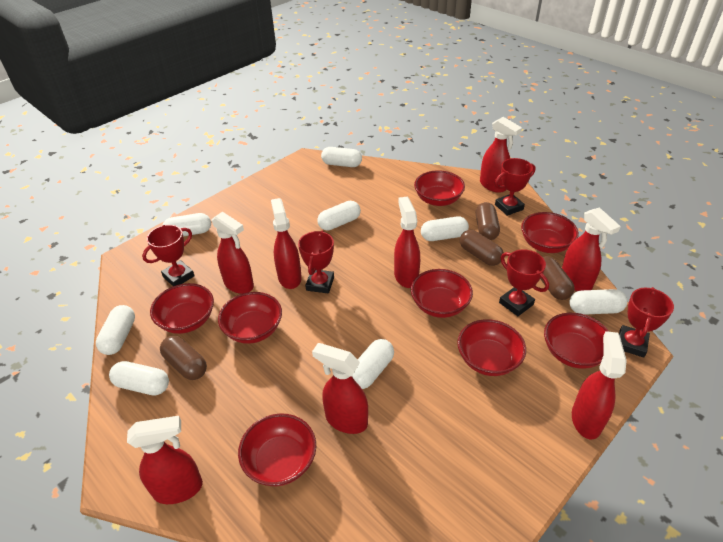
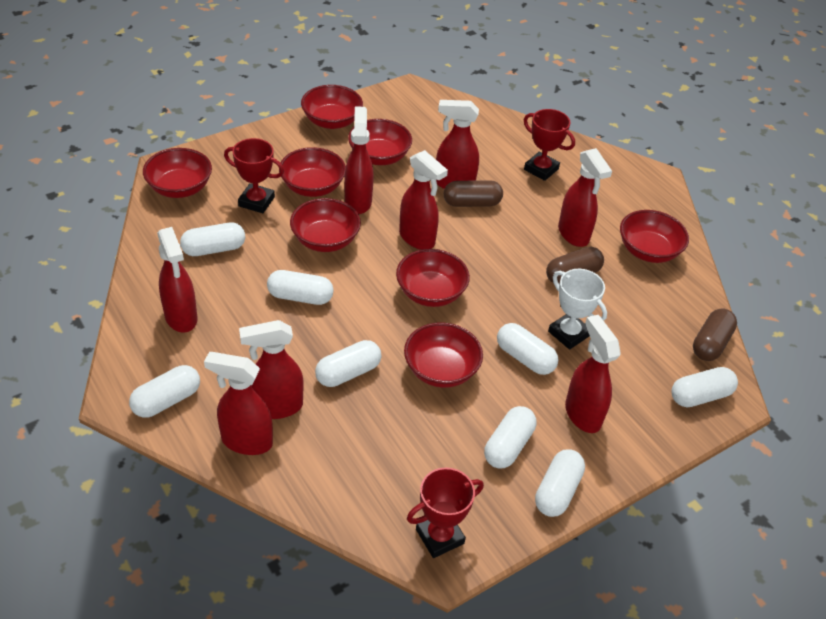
brown capsule: 4 -> 3
red trophy: 5 -> 3
white trophy: 0 -> 1

